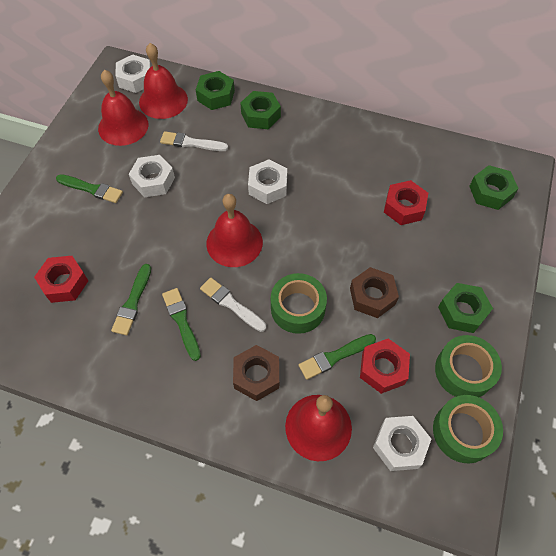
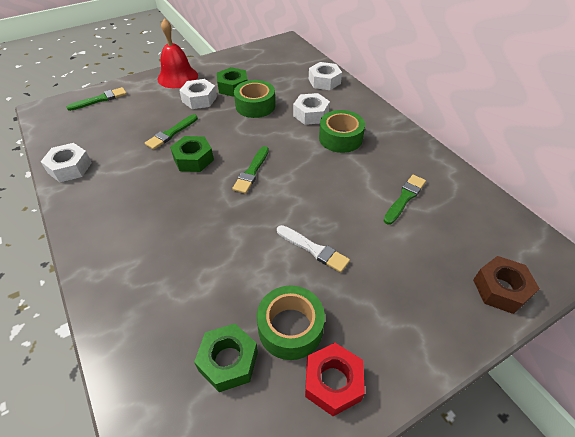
brown nut: 2 -> 1
green nut: 4 -> 3
red bell: 4 -> 1
red nut: 3 -> 1
white brush: 2 -> 1

